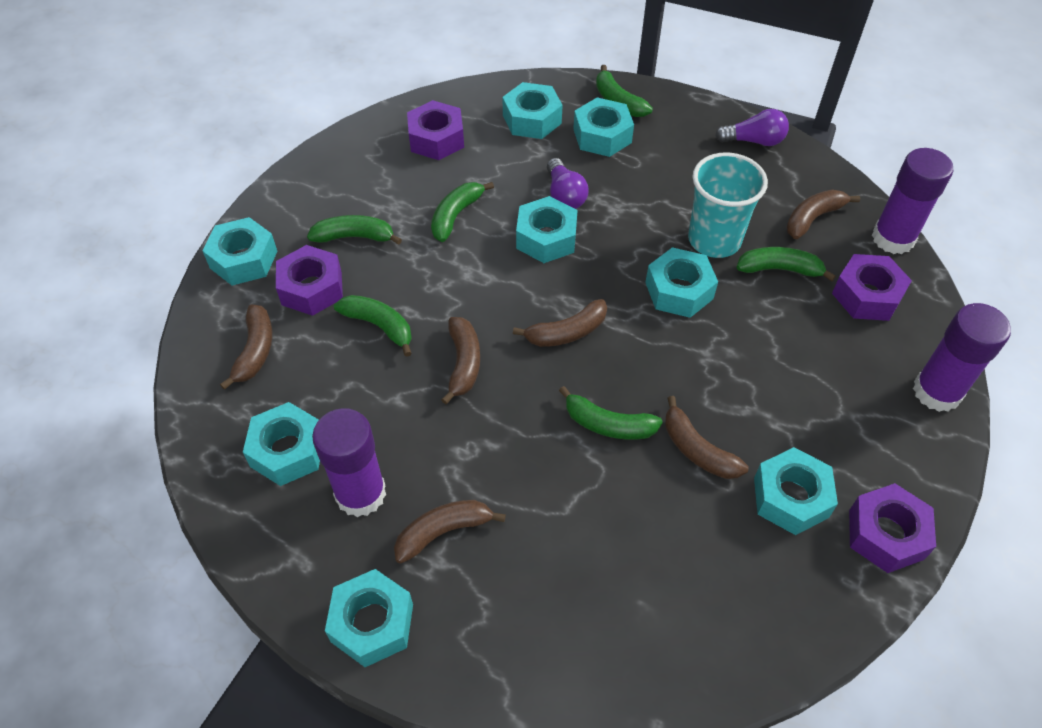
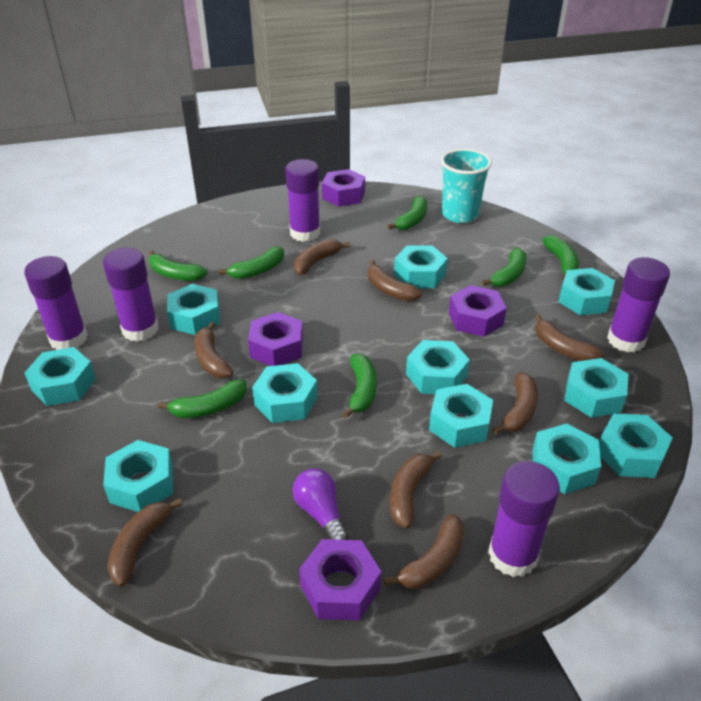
brown banana: 6 -> 8
green banana: 6 -> 7
purple glue stick: 3 -> 5
purple light bulb: 2 -> 1
turquoise nut: 8 -> 11

